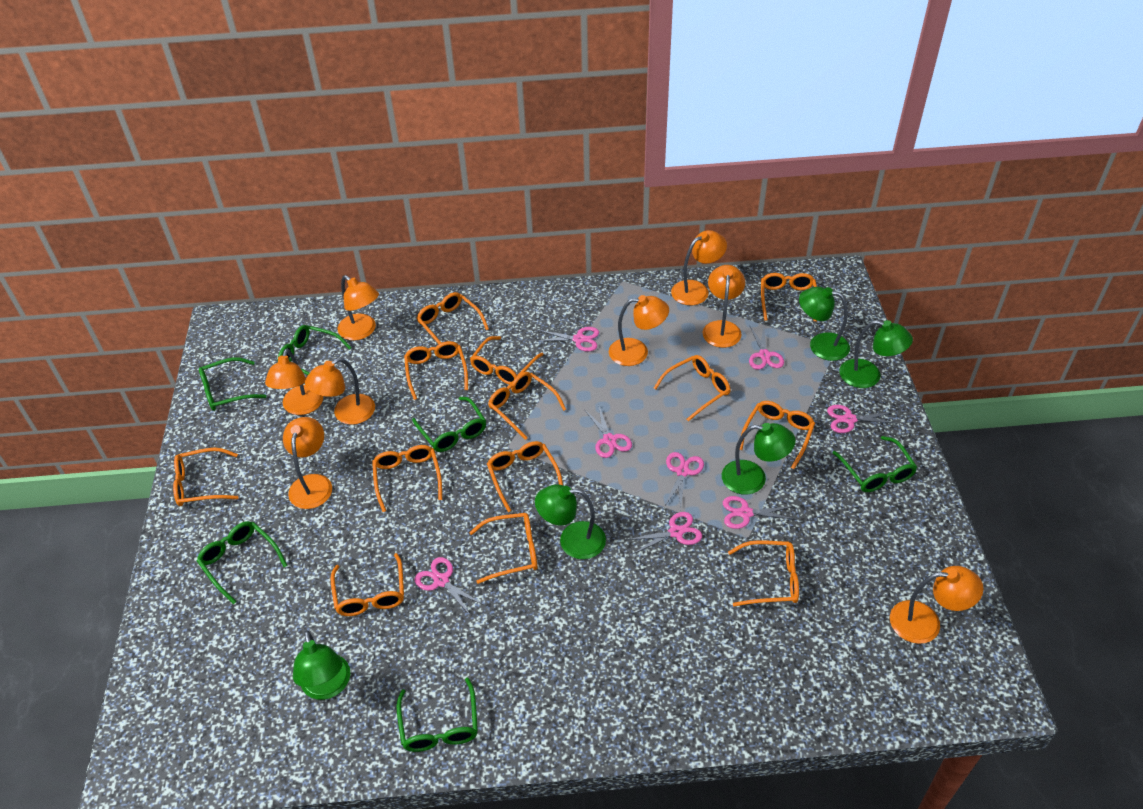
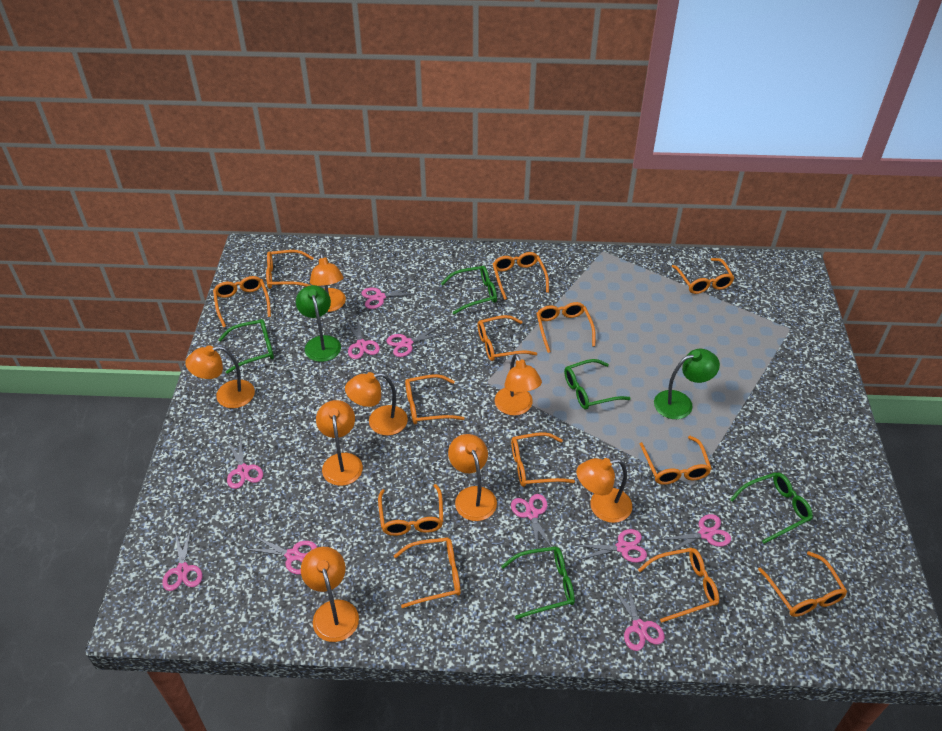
green glasses: 6 -> 5
green lamp: 5 -> 2
pink scissors: 8 -> 10

